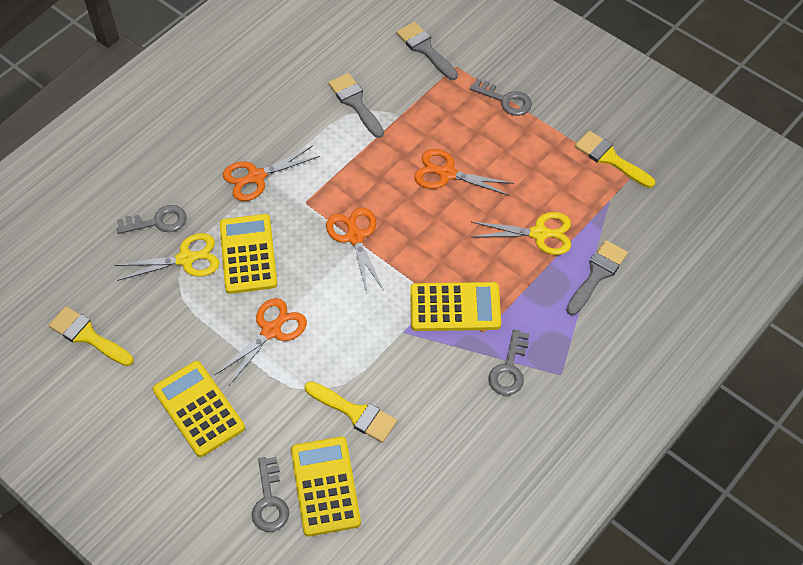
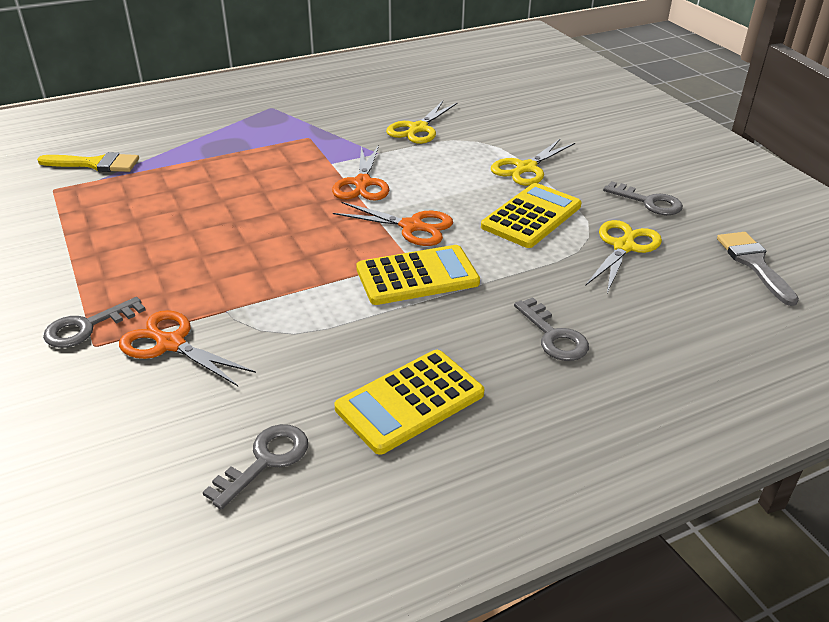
grey brush: 3 -> 1
orange scissors: 4 -> 3
yellow brush: 3 -> 1
yellow calculator: 4 -> 3
yellow scissors: 2 -> 3

